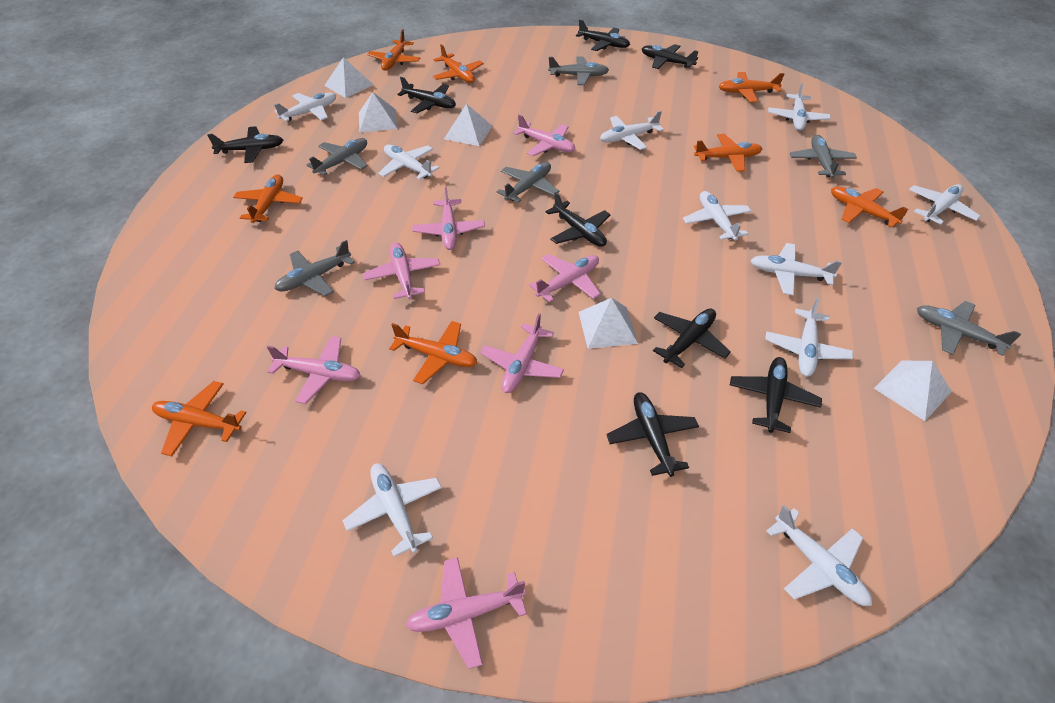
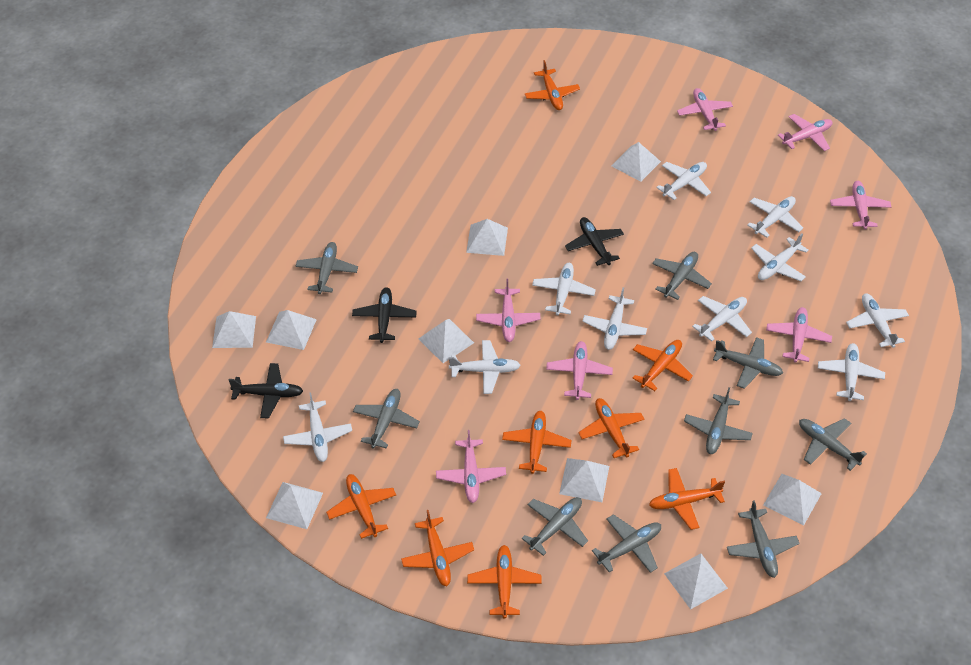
black plane: 8 -> 3
grey plane: 6 -> 9
white pyramid: 5 -> 9

